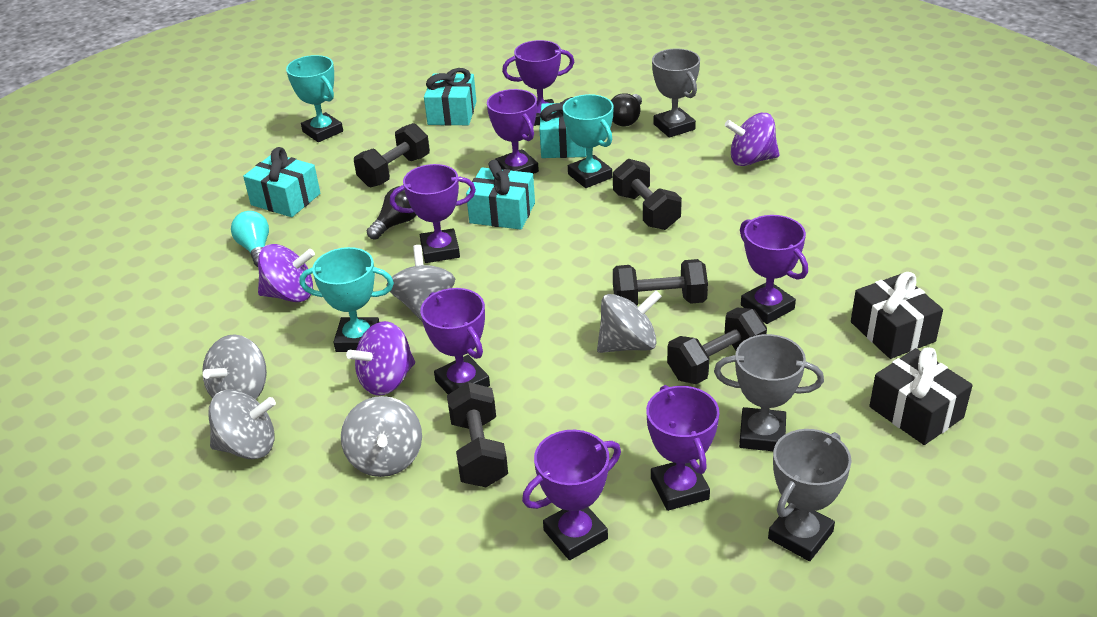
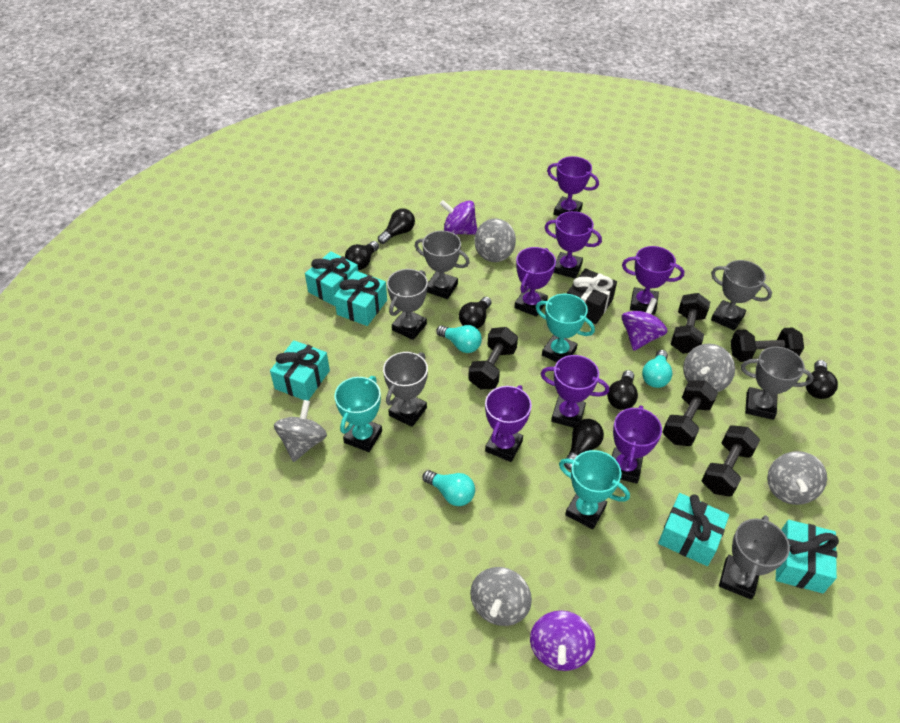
black gift: 2 -> 1
black light bulb: 2 -> 6
grey trophy: 3 -> 6
turquoise gift: 4 -> 5
turquoise light bulb: 1 -> 3

